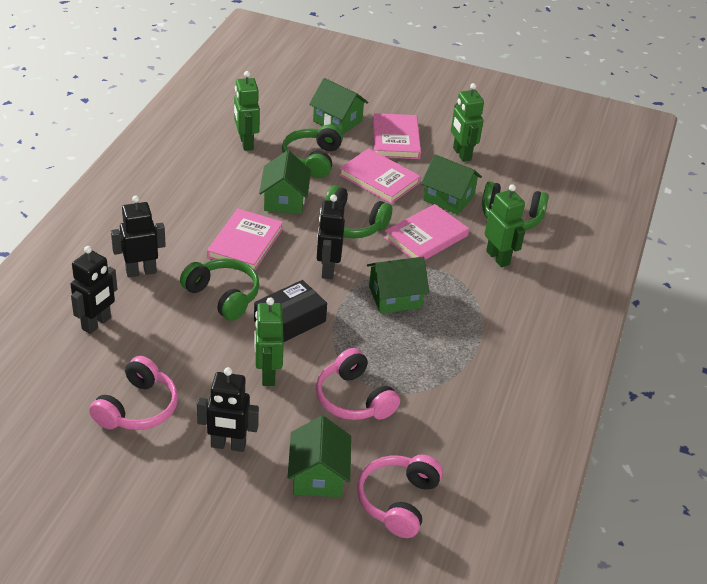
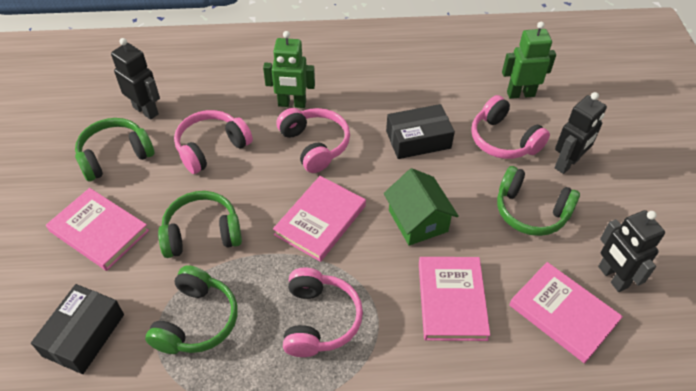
black box: 1 -> 2
black robot: 4 -> 3
green house: 5 -> 1
green robot: 4 -> 2
pink headphones: 3 -> 4

